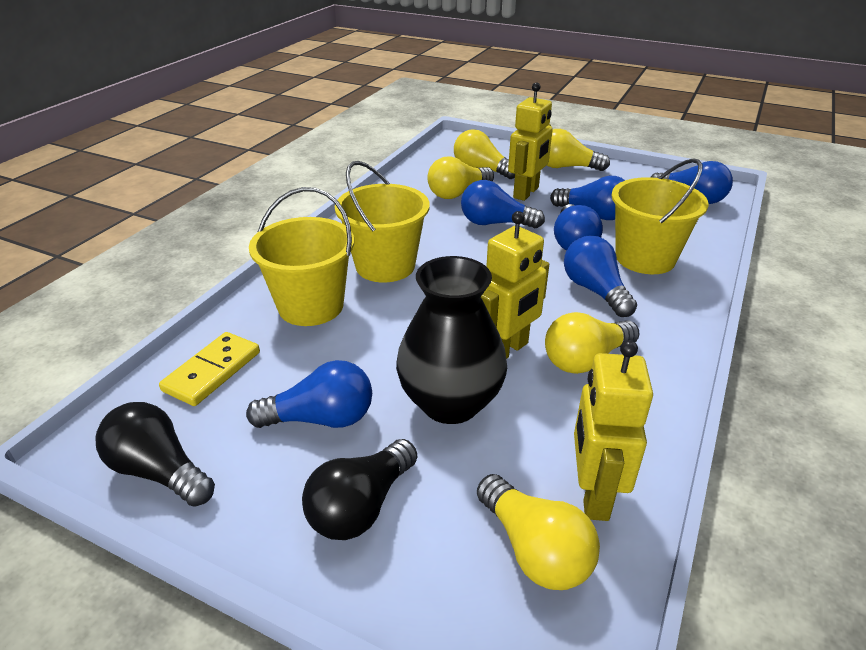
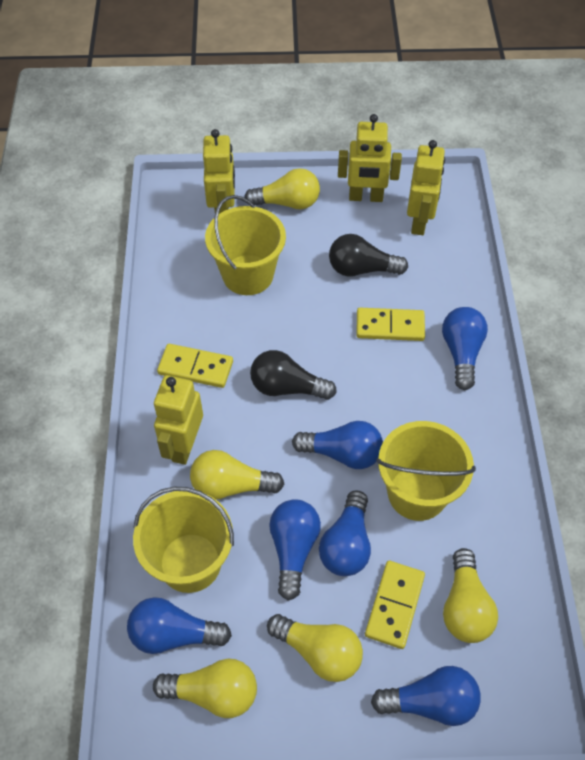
black vase: 1 -> 0
yellow domino: 1 -> 3
yellow robot: 3 -> 4

